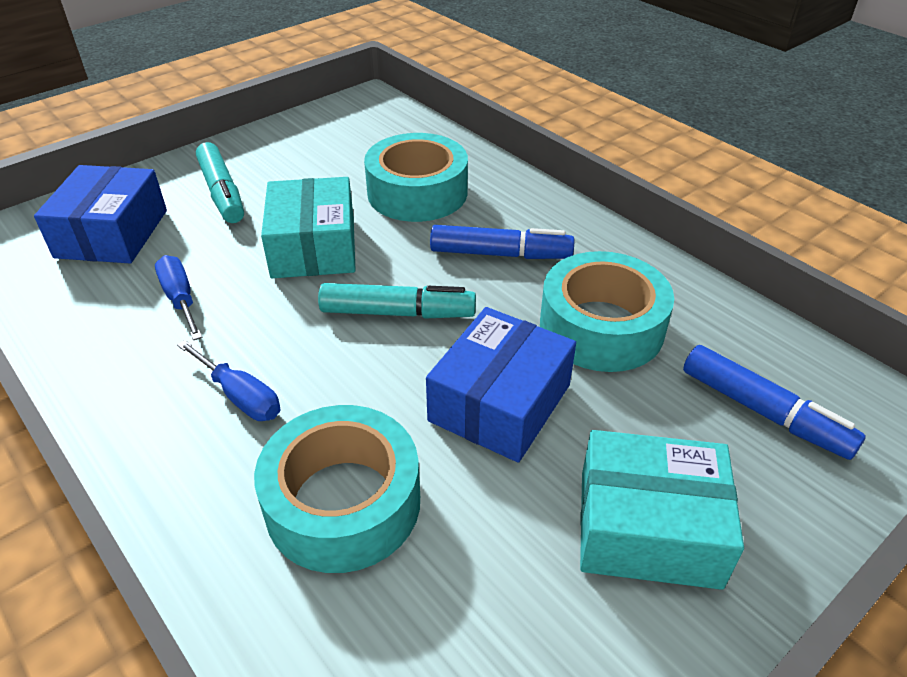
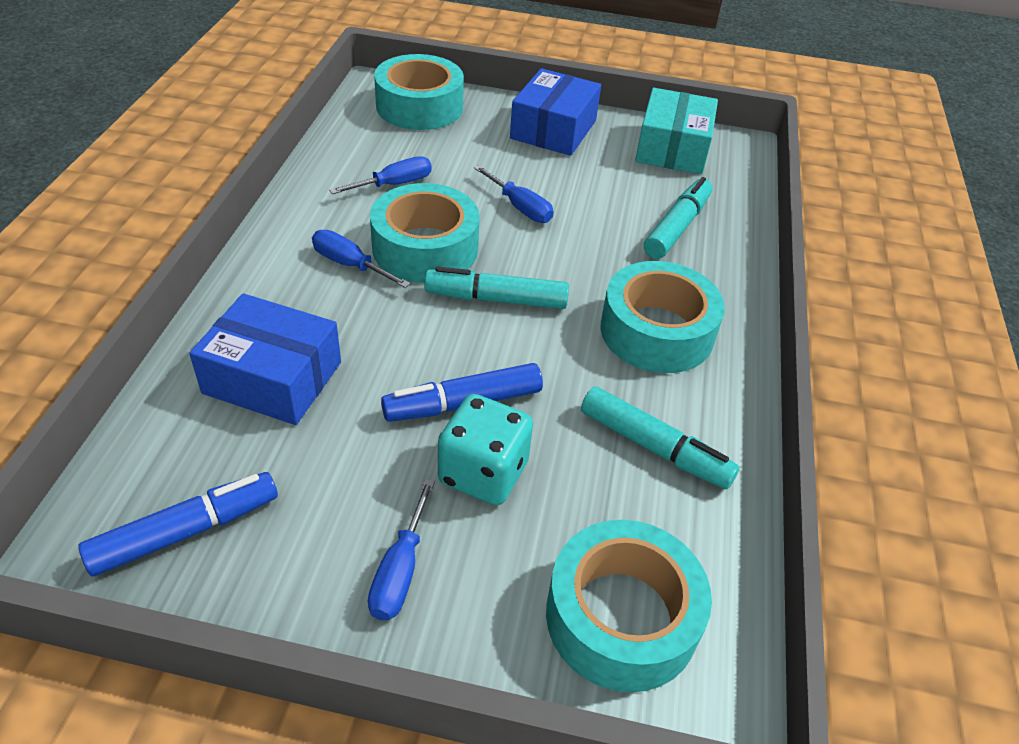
blue screwdriver: 2 -> 4
turquoise box: 2 -> 1
turquoise dice: 0 -> 1
turquoise marker: 2 -> 3
turquoise tape: 3 -> 4

